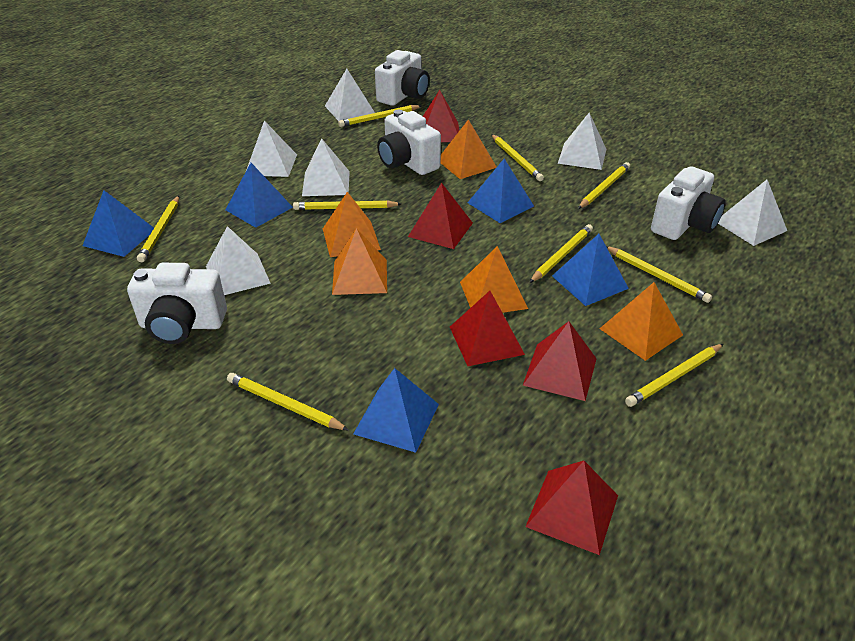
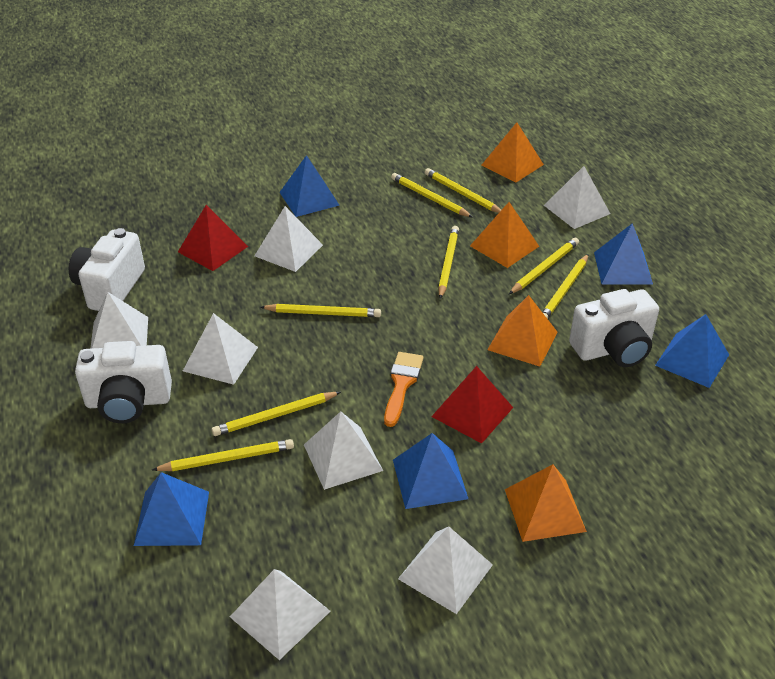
orange brush: 0 -> 1
orange pyramid: 5 -> 4
red pyramid: 5 -> 2
white camera: 4 -> 3
white pyramid: 6 -> 7
yellow pencil: 9 -> 8

